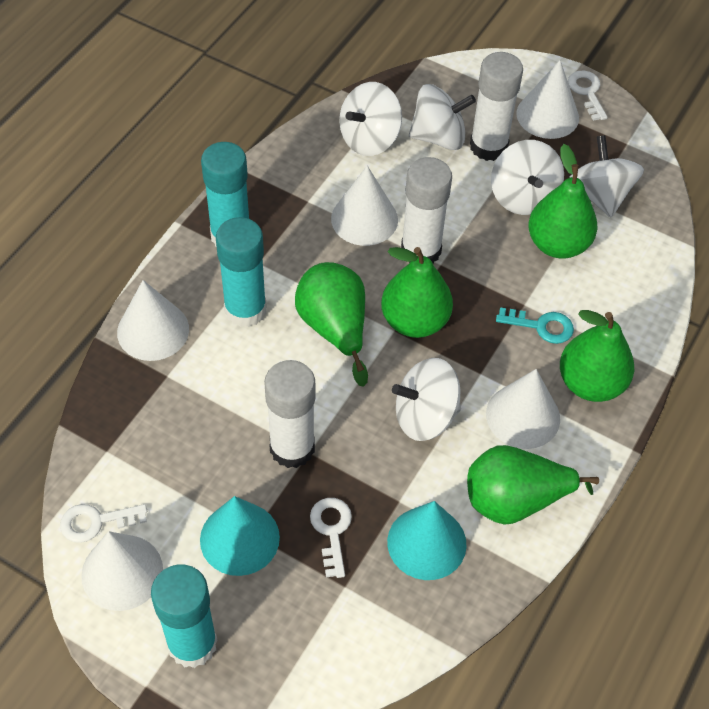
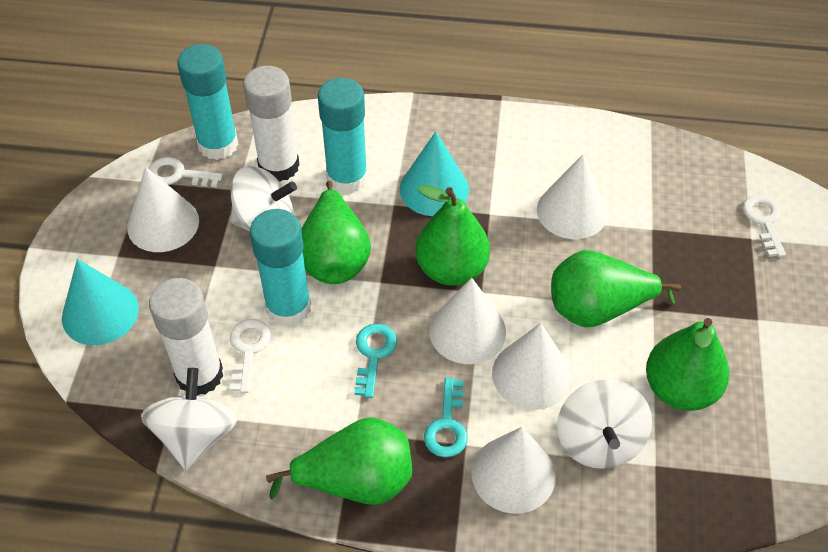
turquoise key: 1 -> 2
white glue stick: 3 -> 2
white spinning top: 5 -> 3

